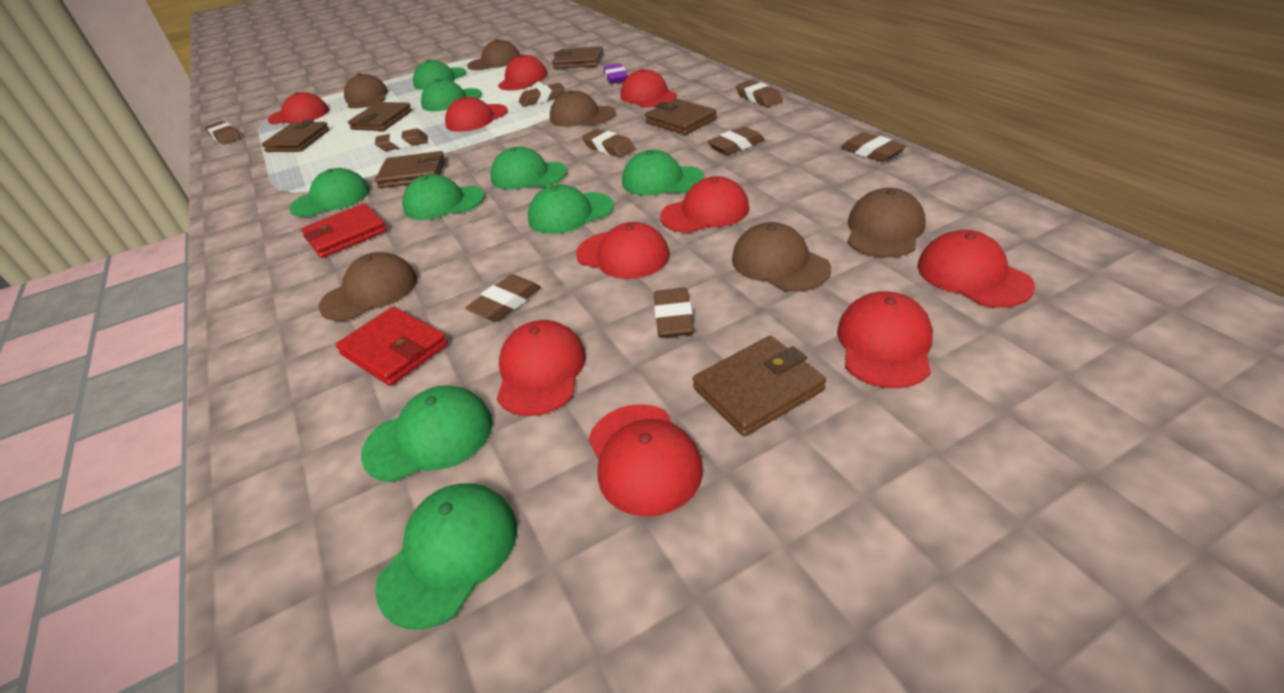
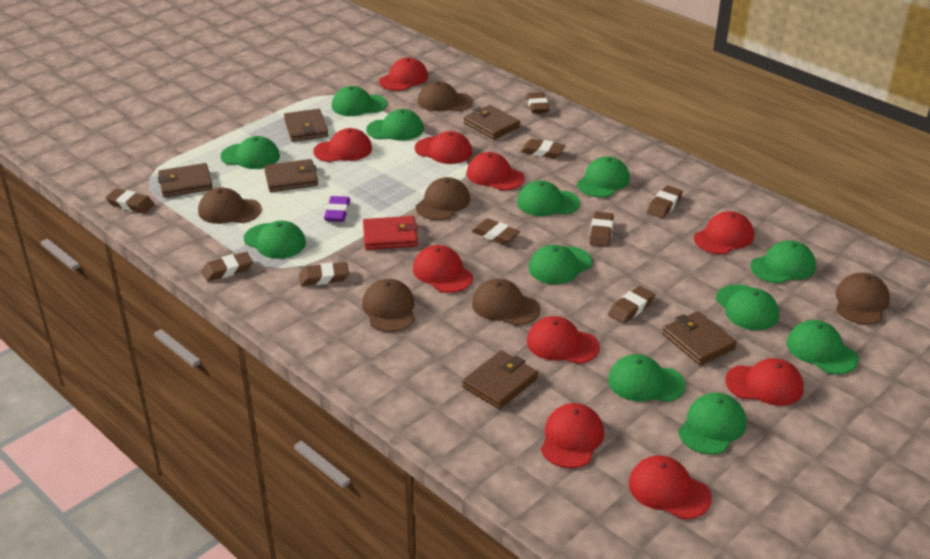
green cap: 9 -> 12
red wallet: 2 -> 1

